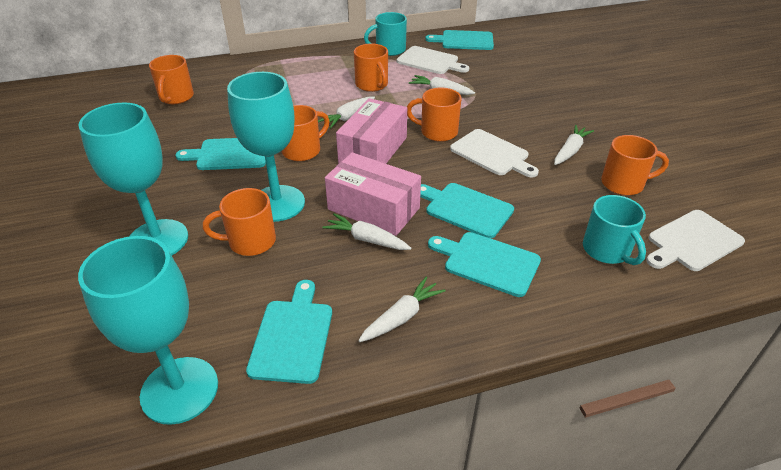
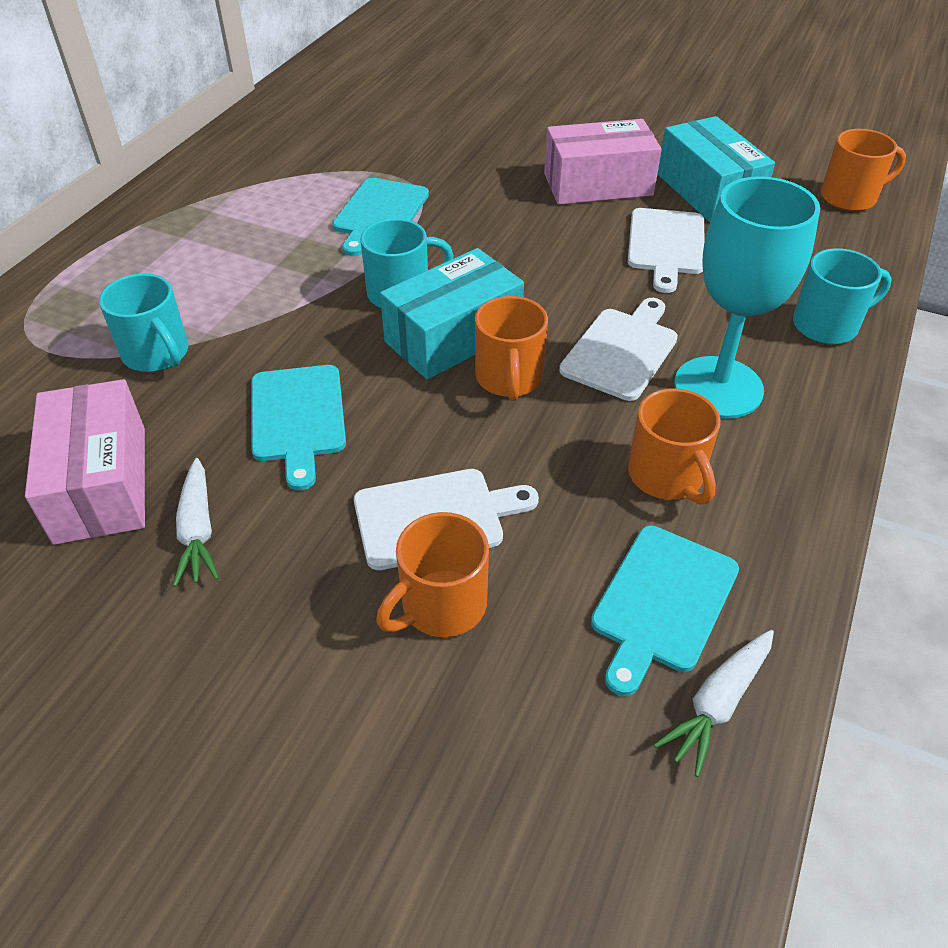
orange mug: 6 -> 4
turquoise box: 0 -> 2
turquoise cutting board: 5 -> 3
turquoise goblet: 3 -> 1
turquoise mug: 2 -> 3
white carrot: 5 -> 2

